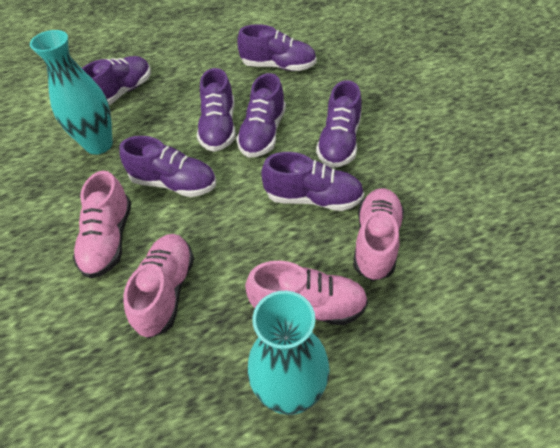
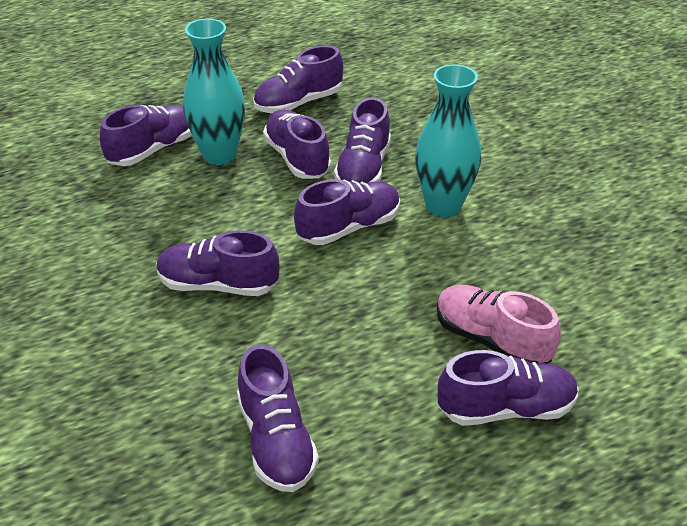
pink shoe: 4 -> 1
purple shoe: 7 -> 8

